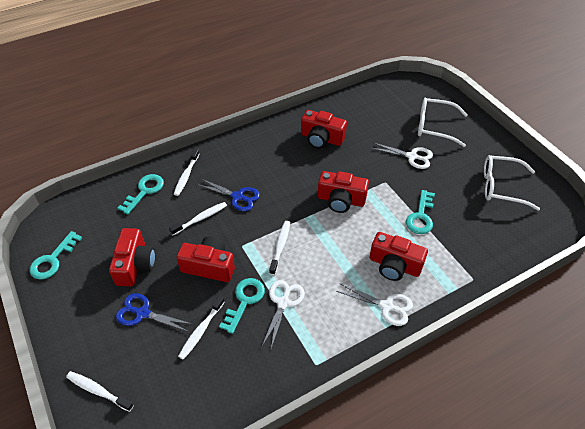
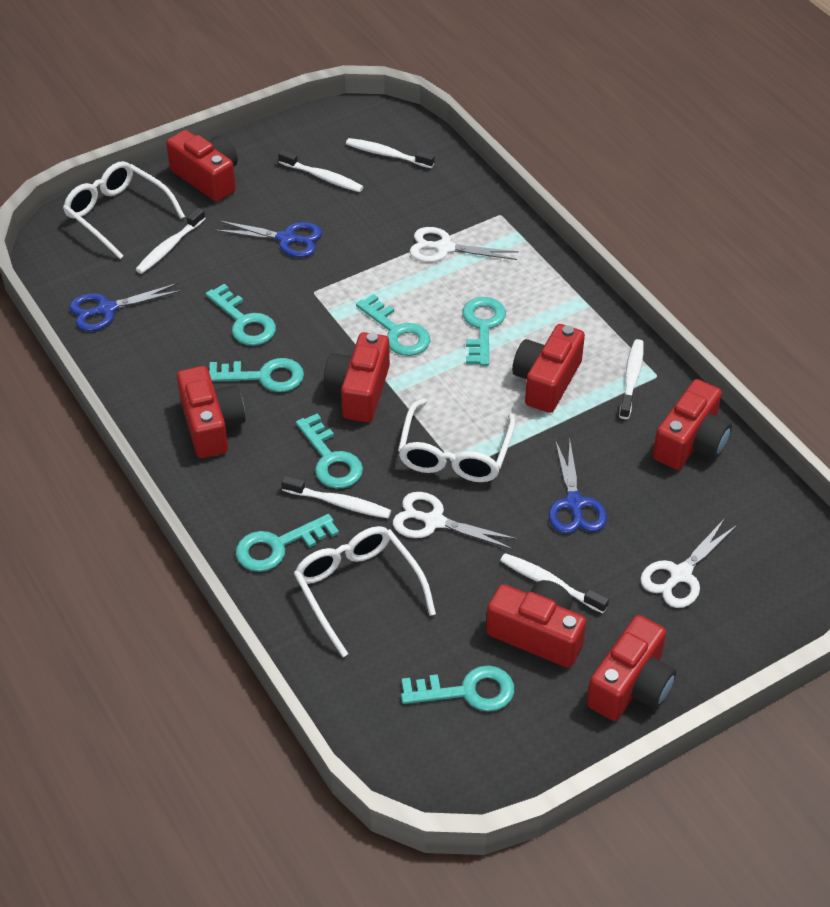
blue scissors: 2 -> 3
red camera: 5 -> 7
turquoise key: 4 -> 7
white glasses: 2 -> 3
white toothbrush: 5 -> 6

